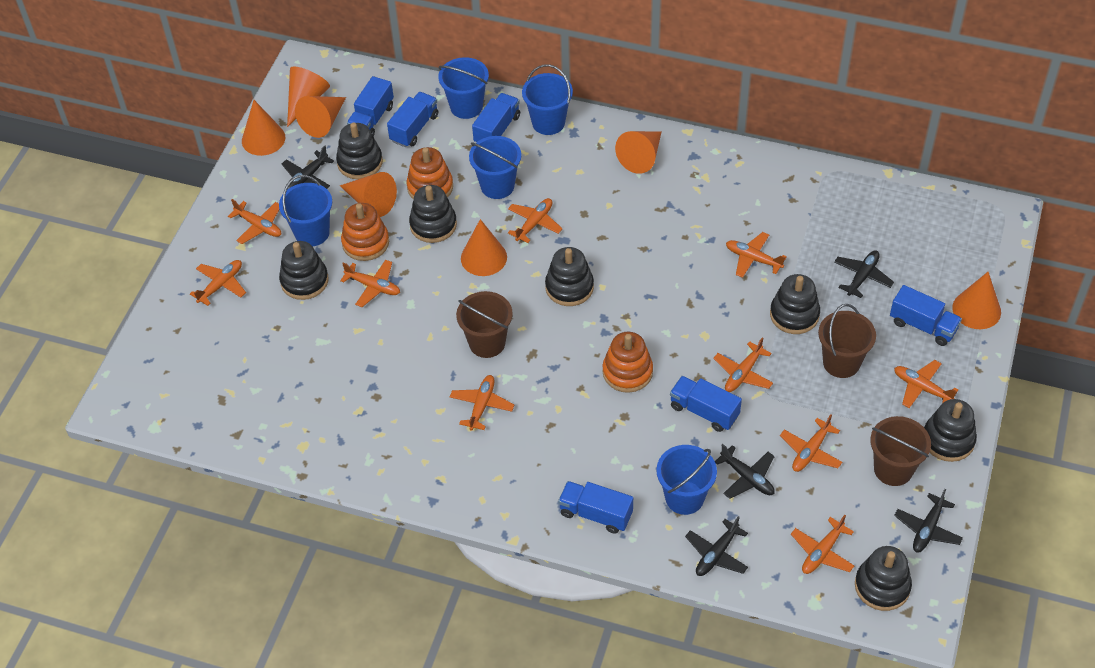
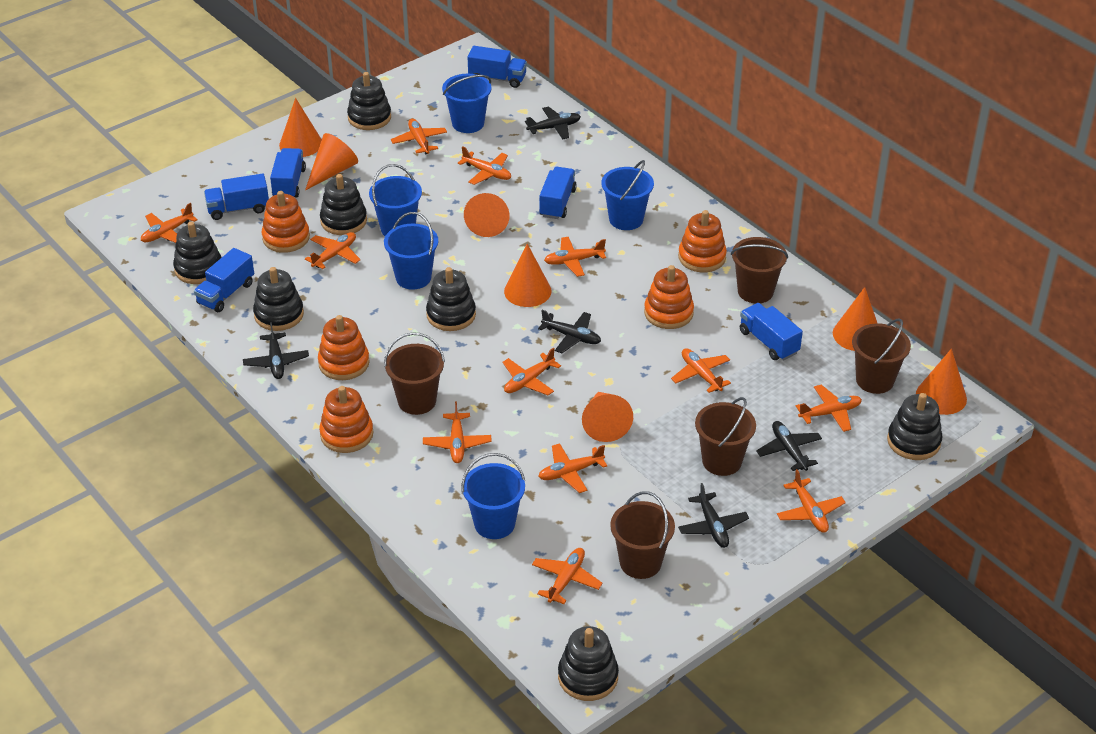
brown bucket: 3 -> 5
orange plane: 10 -> 12
orange stacking toy: 3 -> 5

